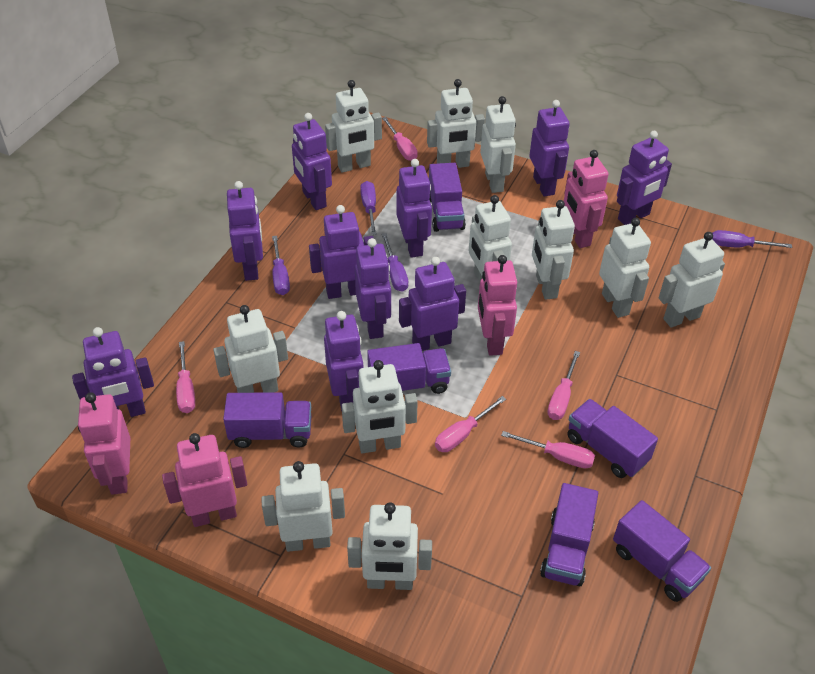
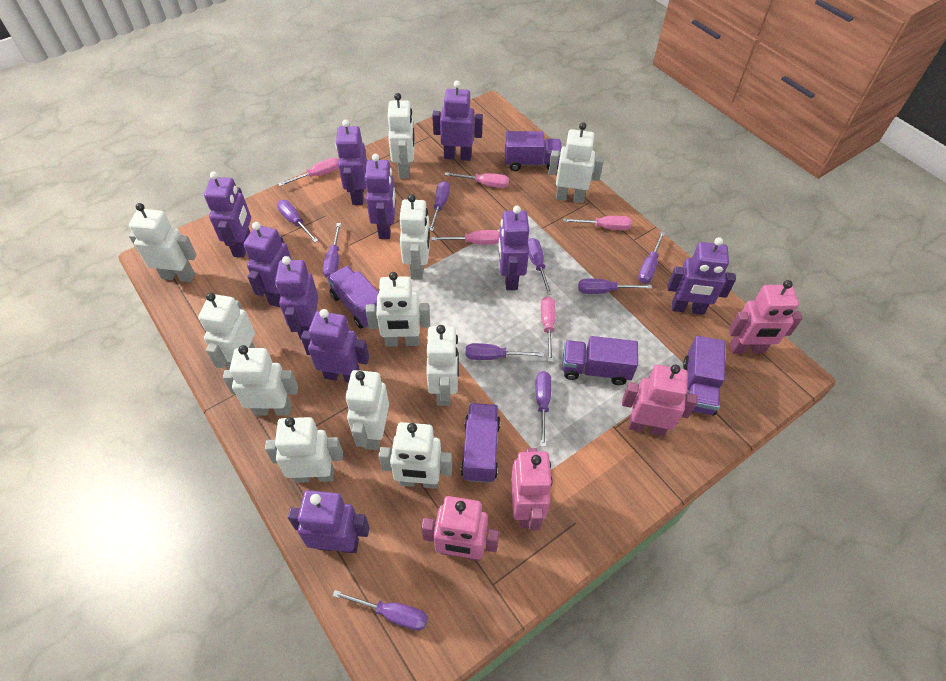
purple screwdriver: 4 -> 9
purple truck: 6 -> 5

